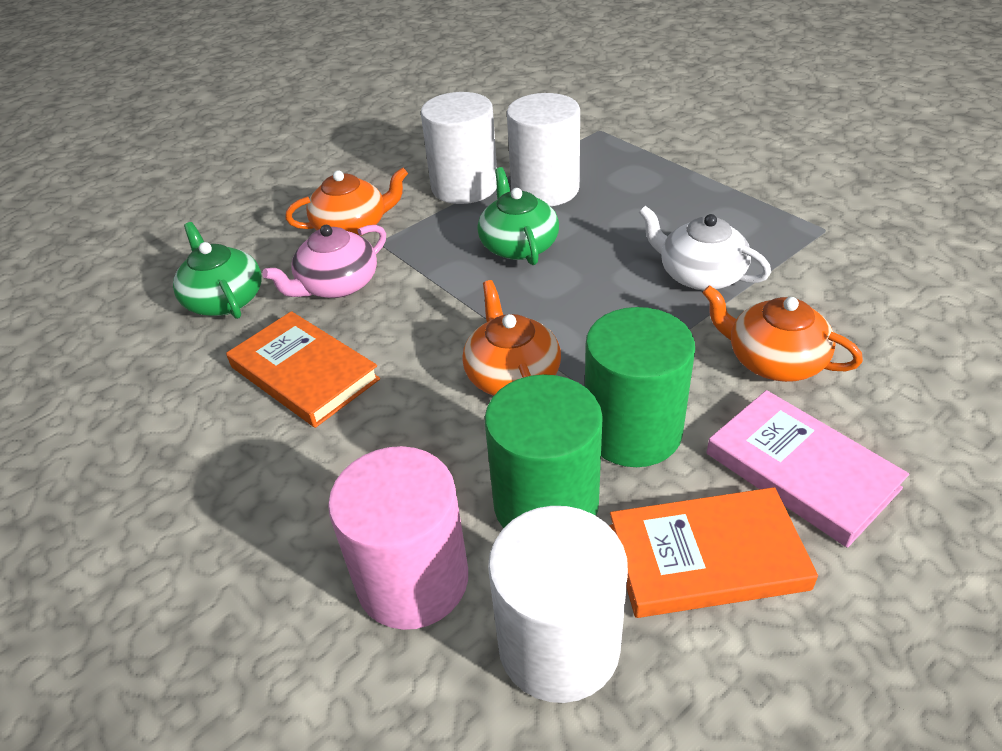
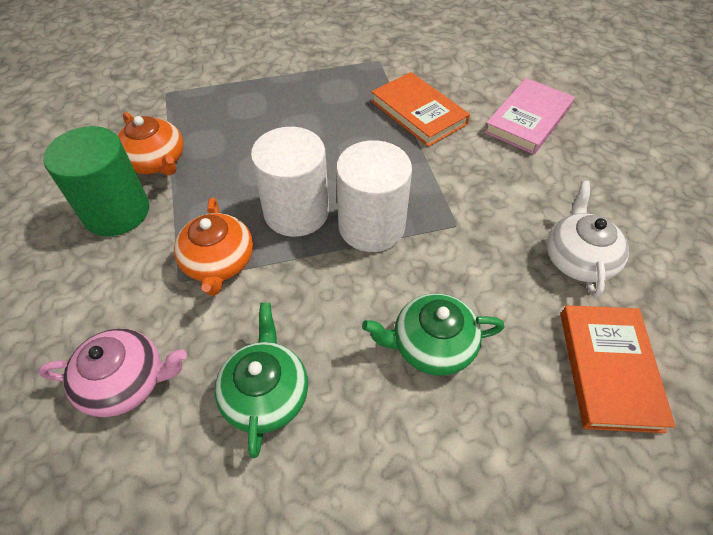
green cylinder: 2 -> 1
orange teapot: 3 -> 2
pink cylinder: 1 -> 0
white cylinder: 3 -> 2

